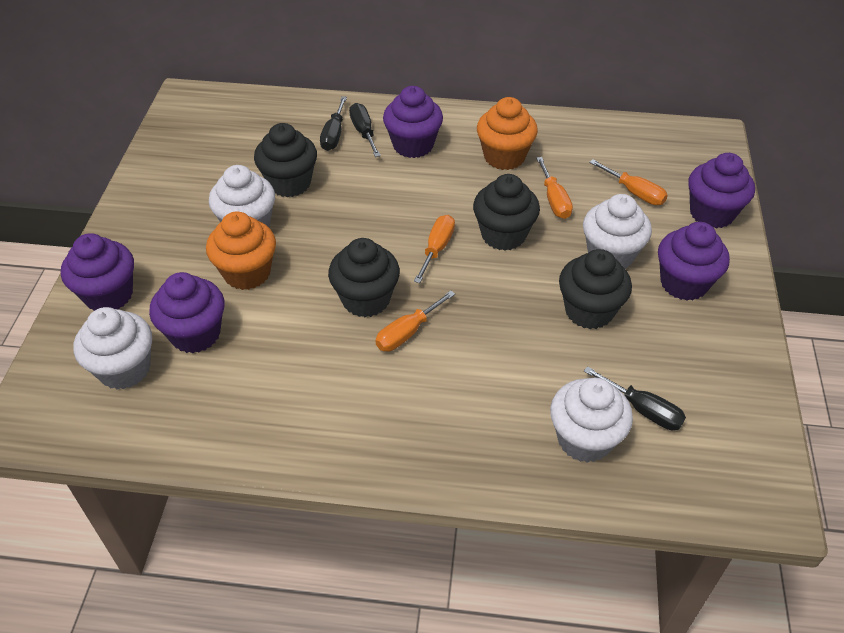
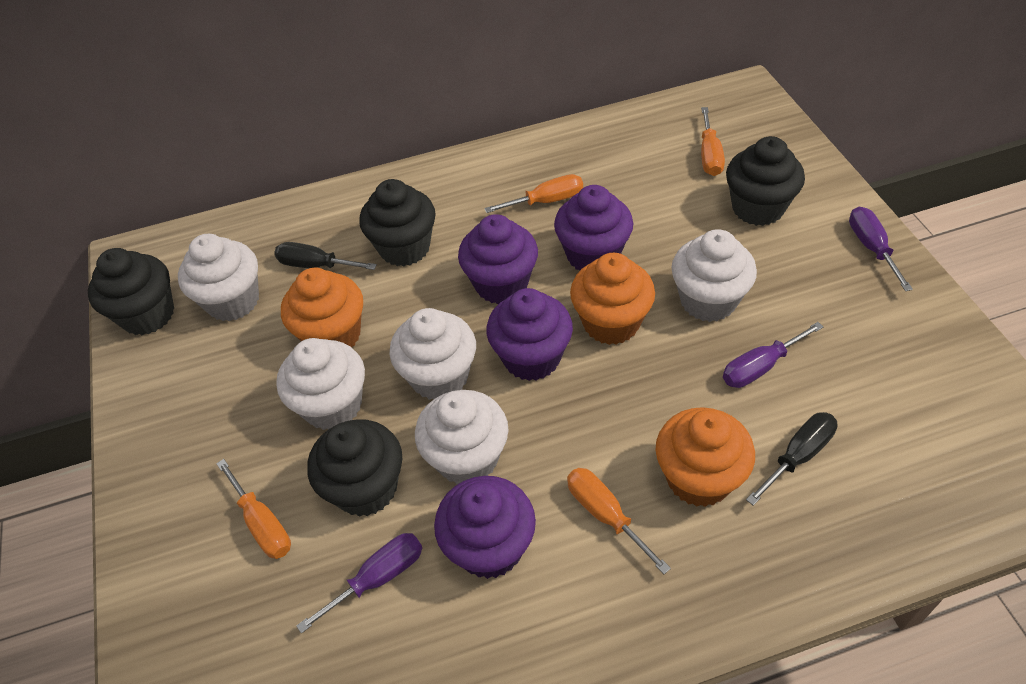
black screwdriver: 3 -> 2
orange cupcake: 2 -> 3
purple cupcake: 5 -> 4
purple screwdriver: 0 -> 3
white cupcake: 4 -> 5

